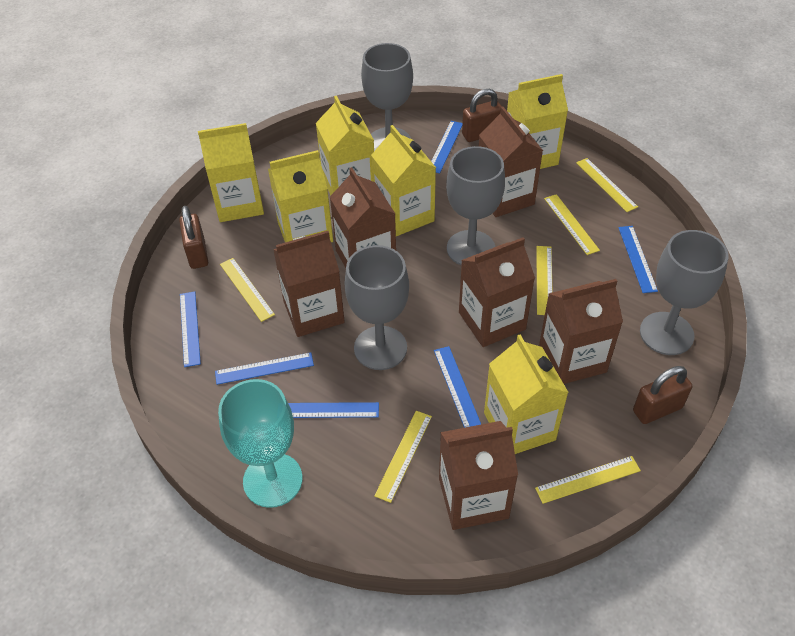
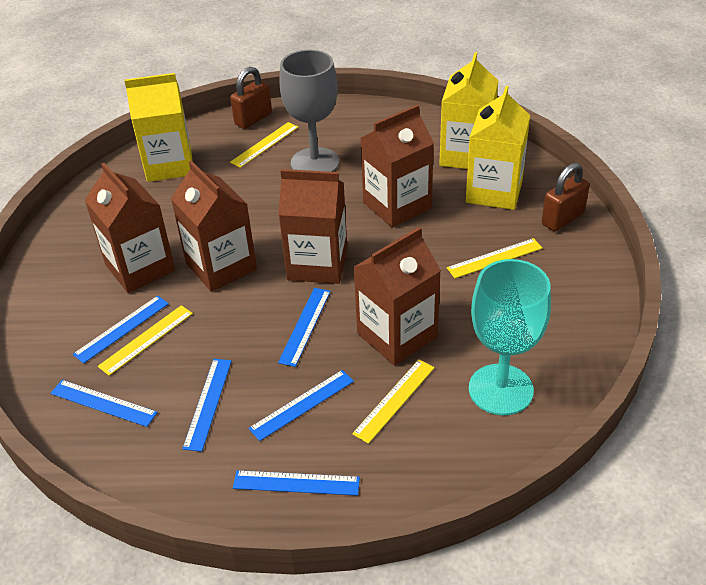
brown carton: 6 -> 5
brown padlock: 3 -> 2
grey goblet: 4 -> 1
yellow carton: 6 -> 3
yellow ruler: 6 -> 4

